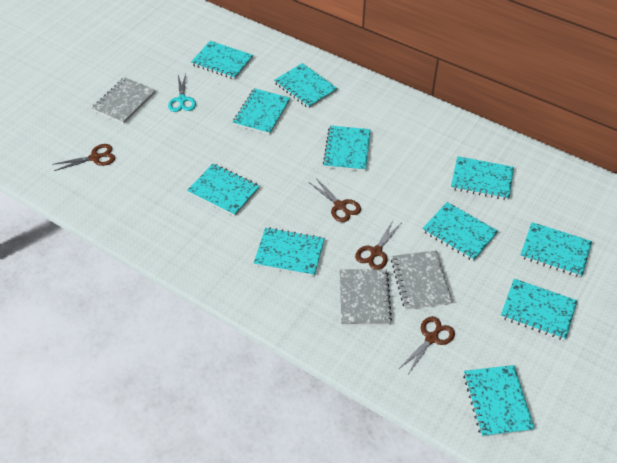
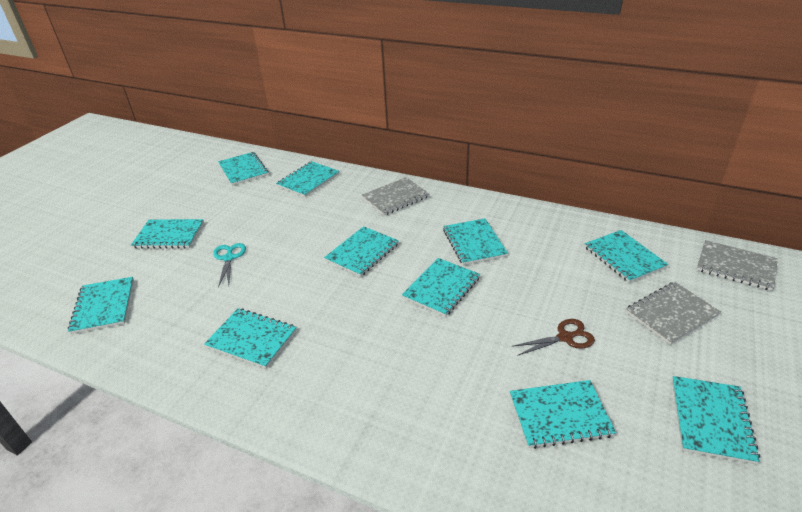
brown scissors: 4 -> 1

